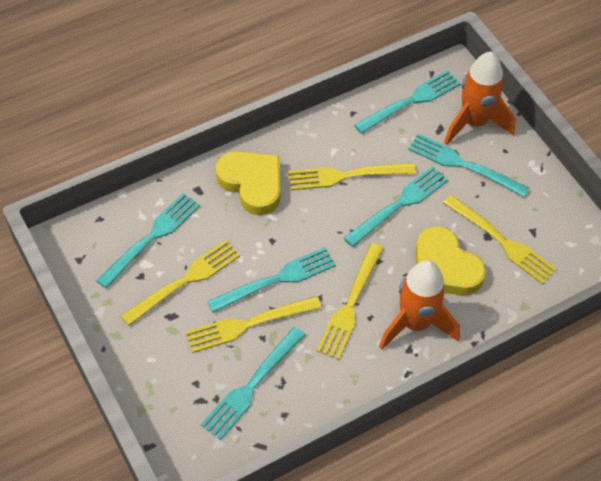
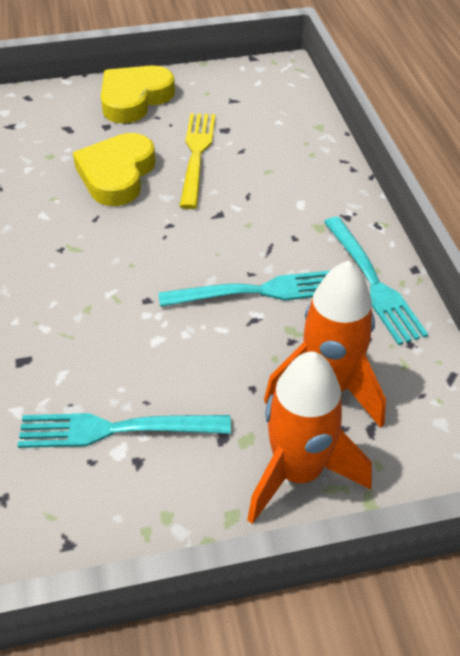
turquoise fork: 6 -> 3
yellow fork: 5 -> 1

